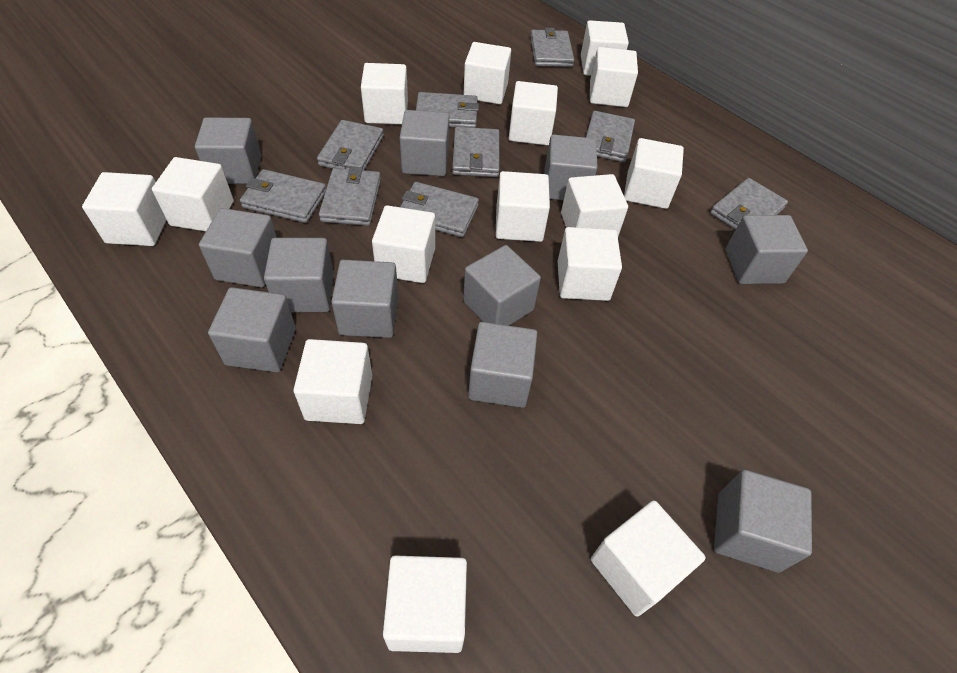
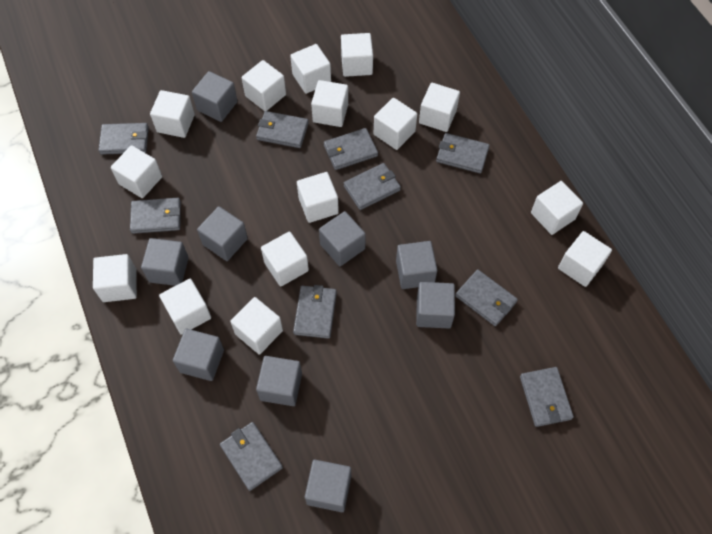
grey cube: 11 -> 9
grey wallet: 9 -> 10

